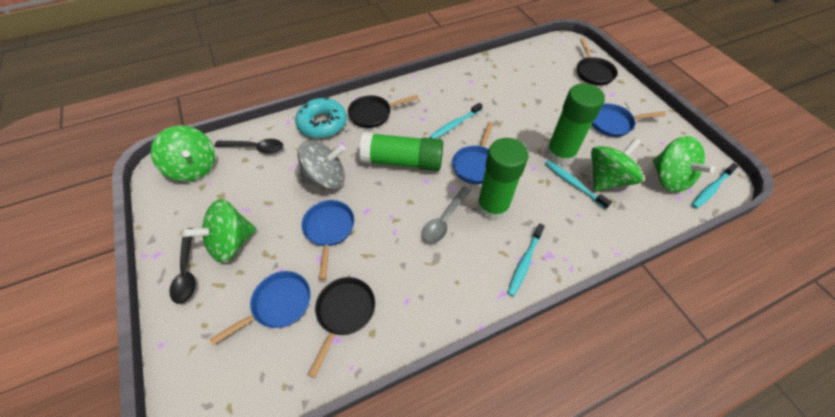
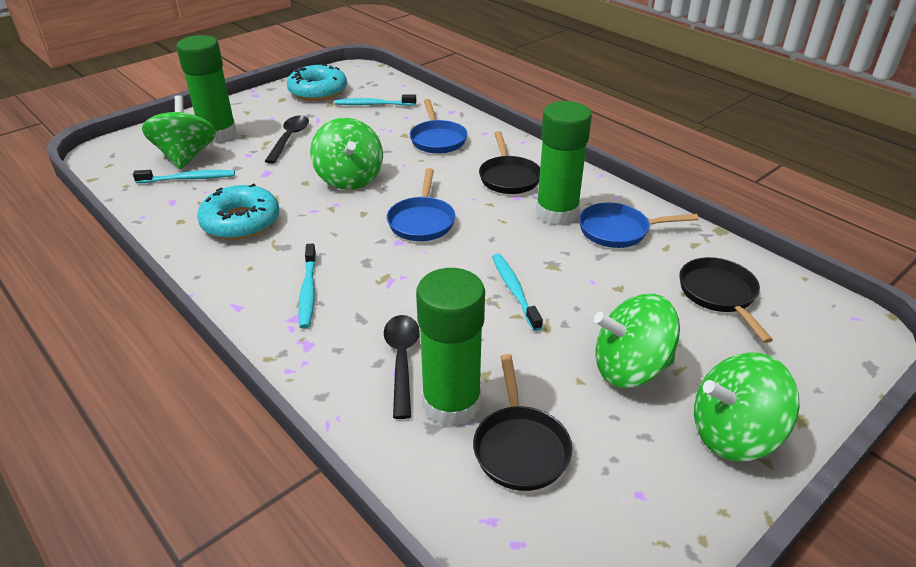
blue pan: 4 -> 3
grey spinning top: 1 -> 0
grey spoon: 1 -> 0
turquoise donut: 1 -> 2

